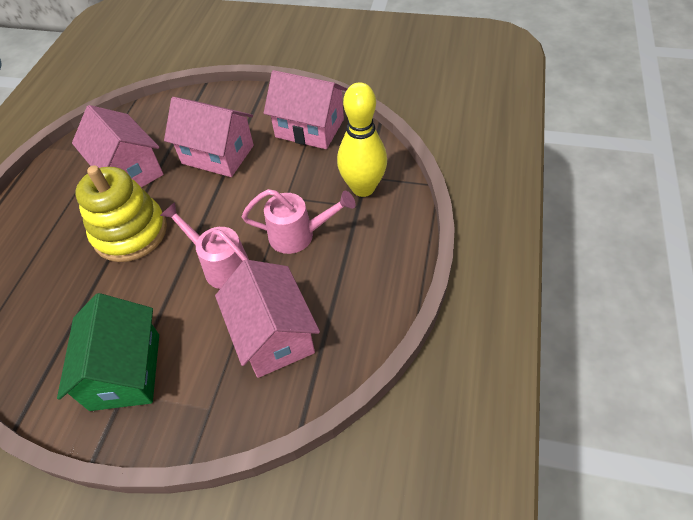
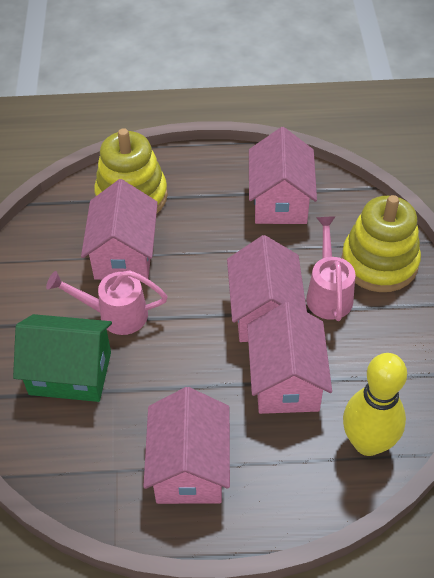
pink house: 4 -> 5
yellow stacking toy: 1 -> 2

